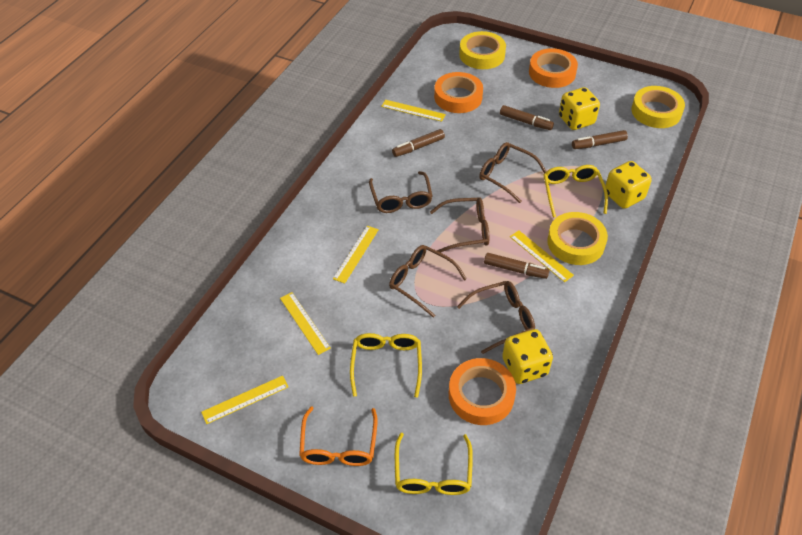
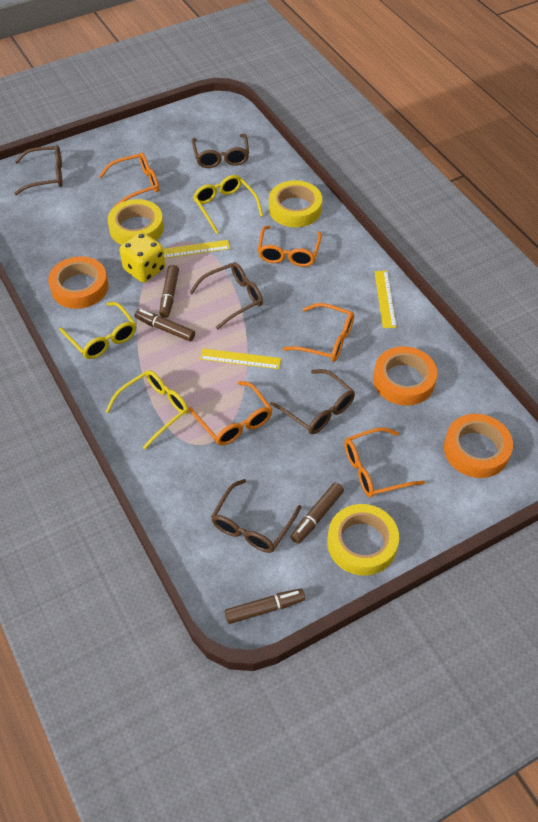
orange glasses: 1 -> 5
yellow dice: 3 -> 1
yellow ruler: 5 -> 3

